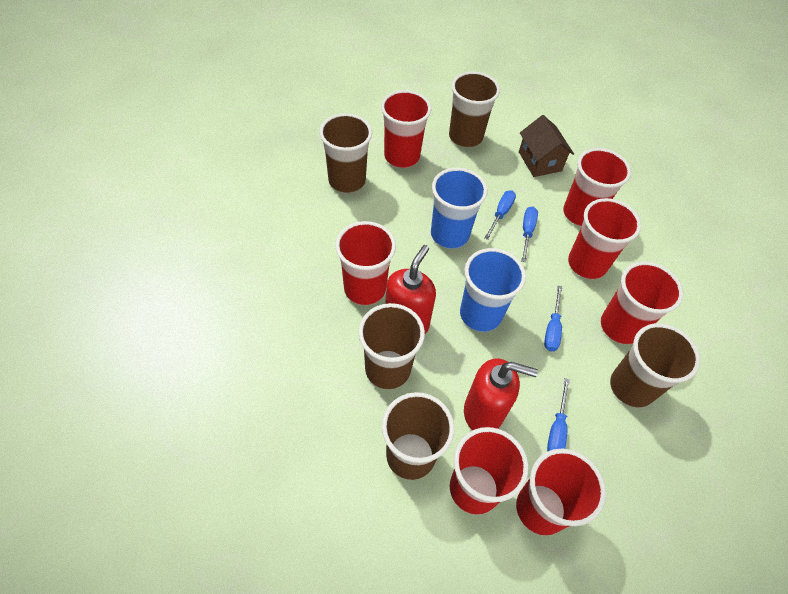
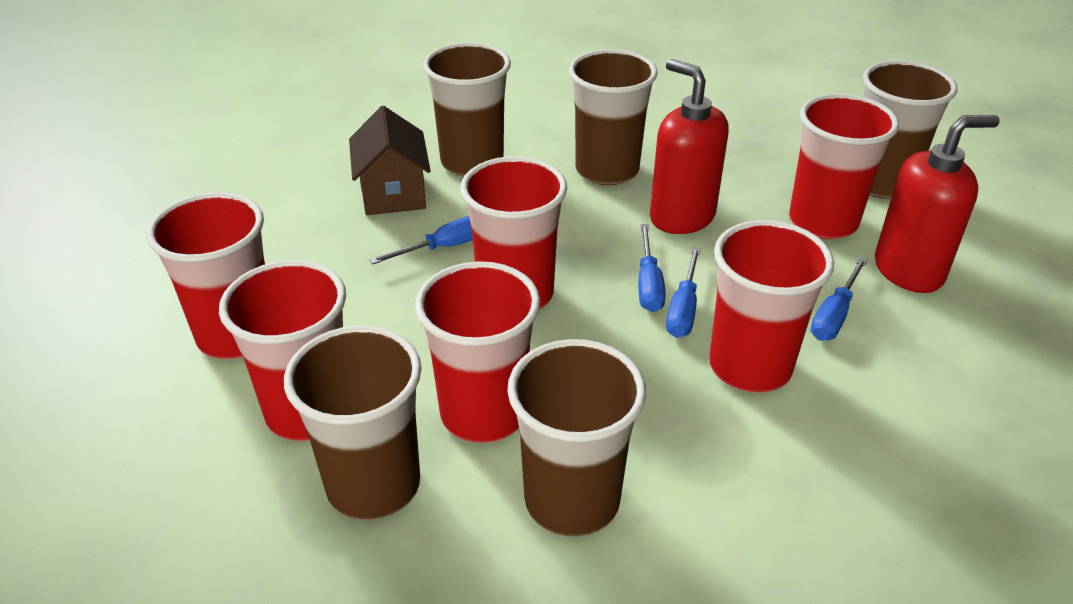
blue cup: 2 -> 0
red cup: 7 -> 6

